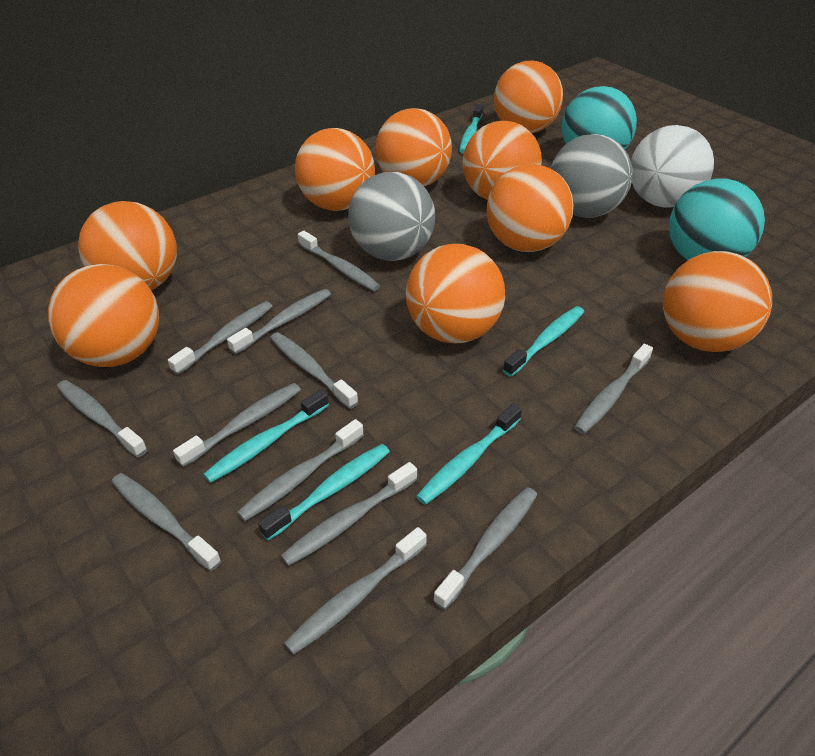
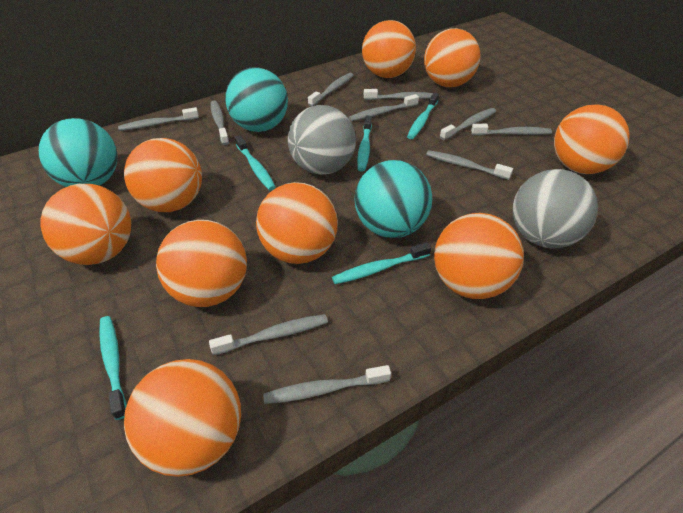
grey toothbrush: 12 -> 10
turquoise ball: 2 -> 3
white ball: 1 -> 0

